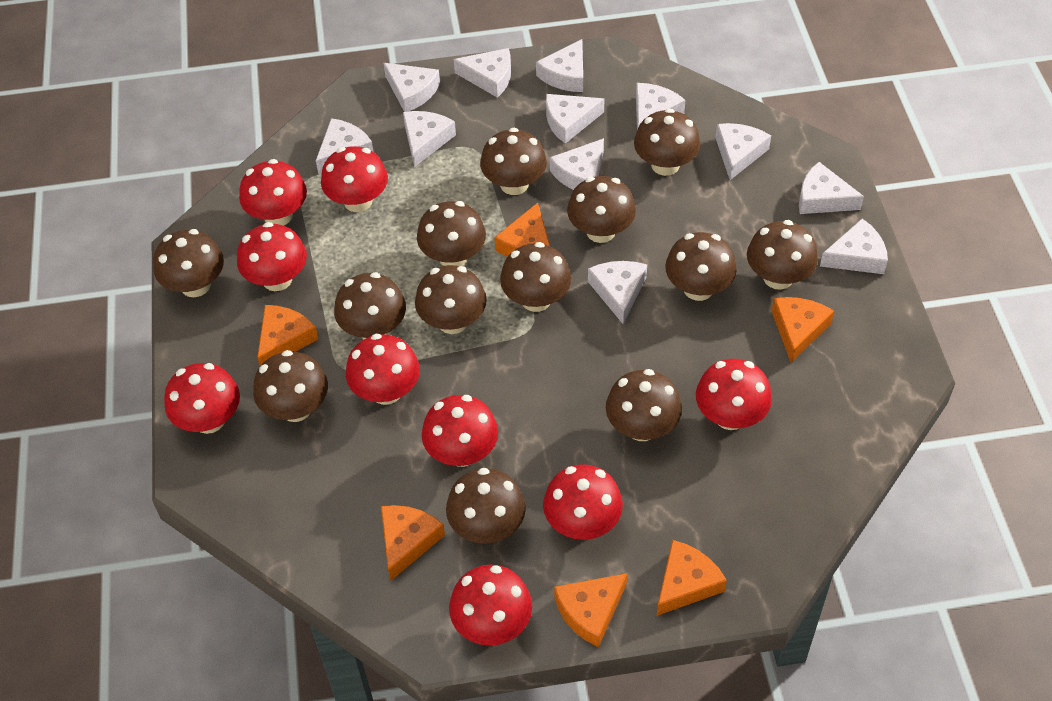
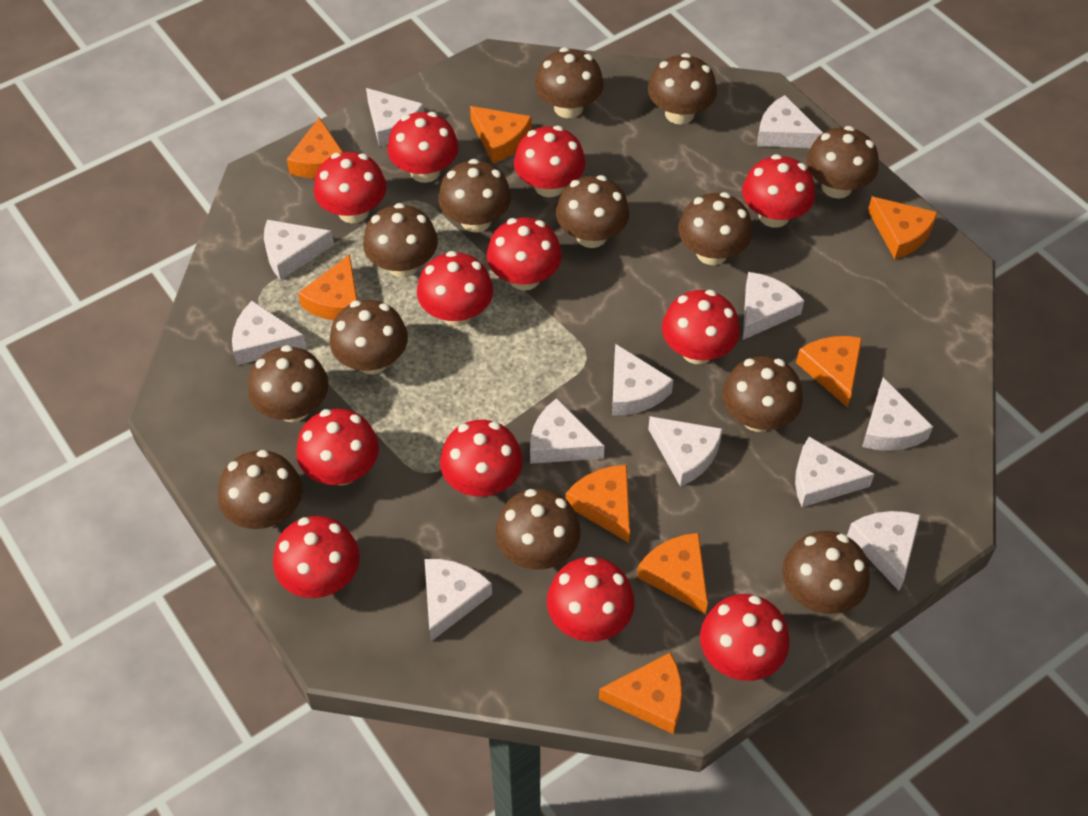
orange cheese: 6 -> 8
red mushroom: 9 -> 12

